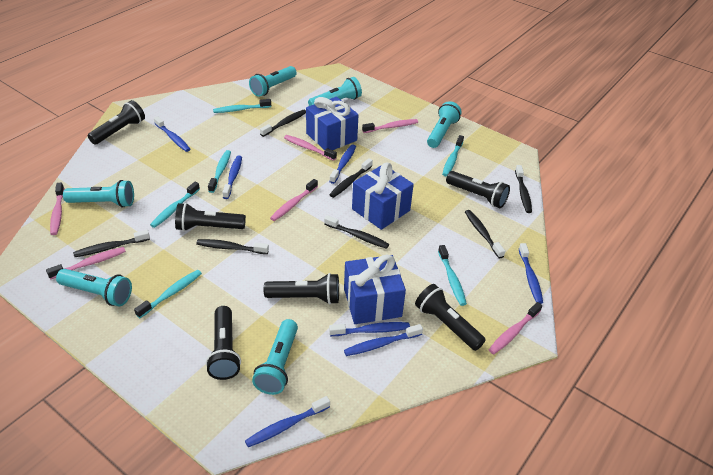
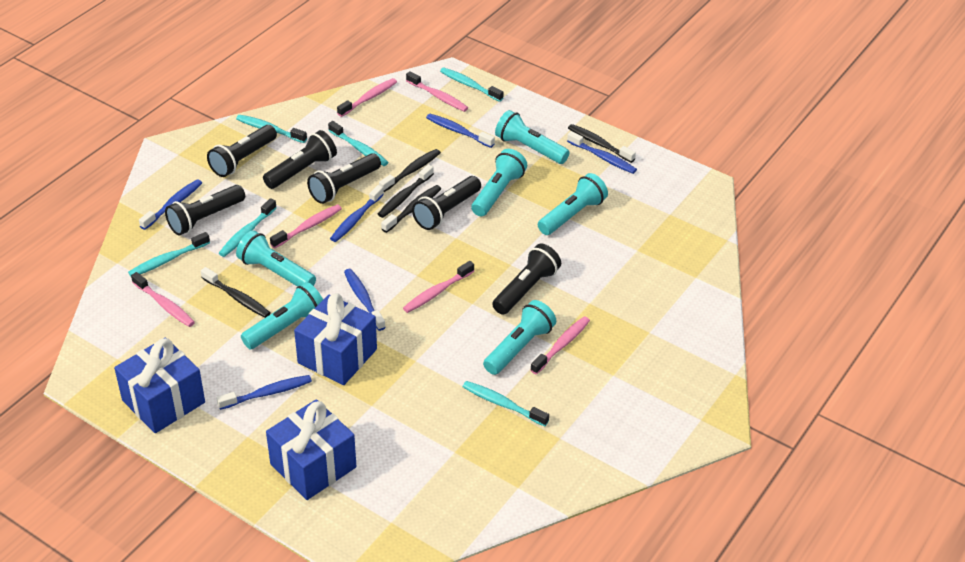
black toothbrush: 7 -> 5
blue toothbrush: 7 -> 6

